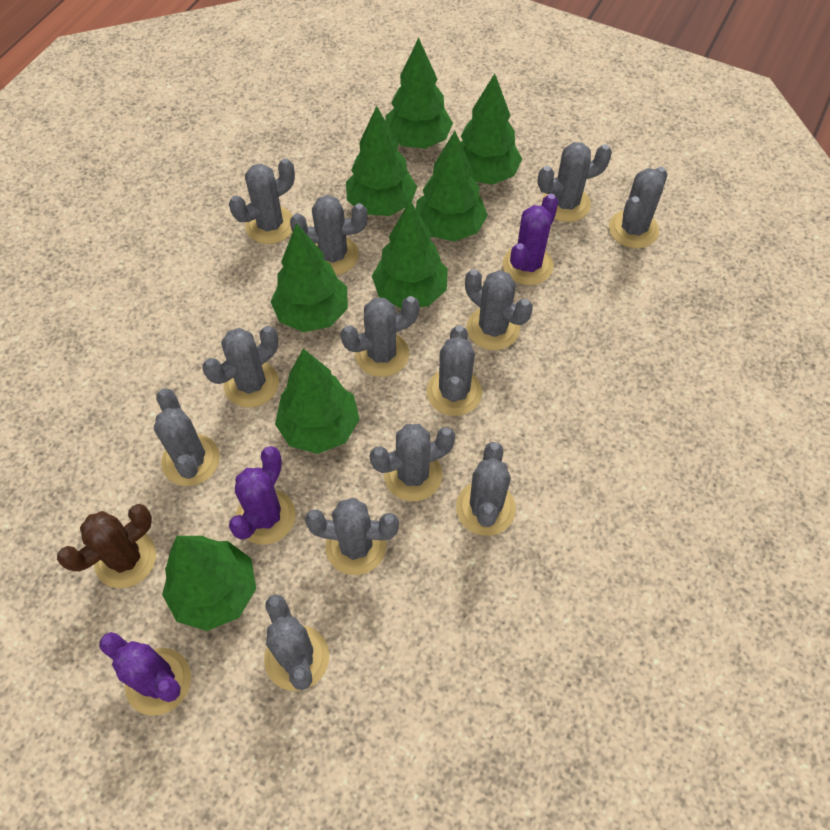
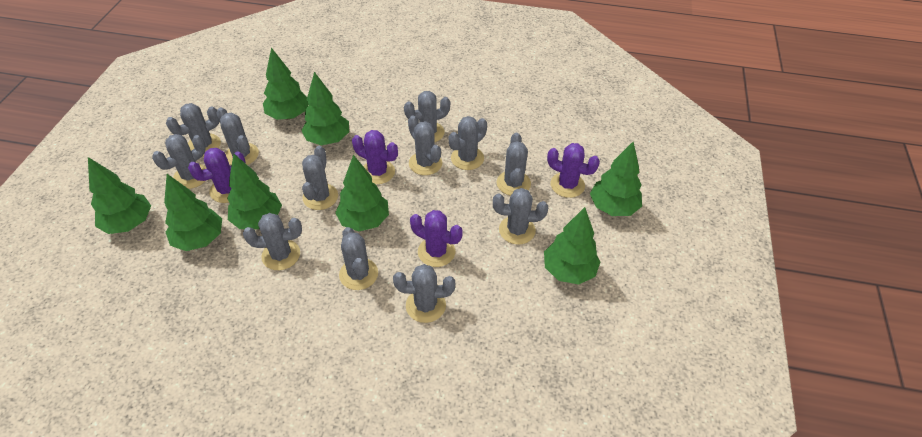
brown cactus: 1 -> 0
grey cactus: 13 -> 12
purple cactus: 3 -> 4

